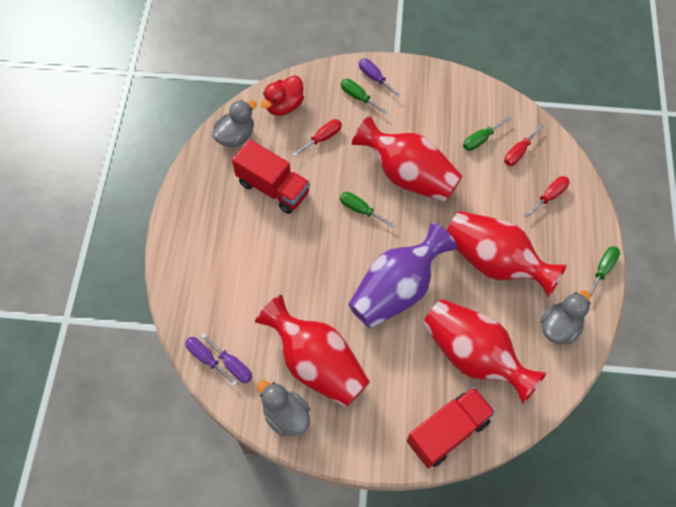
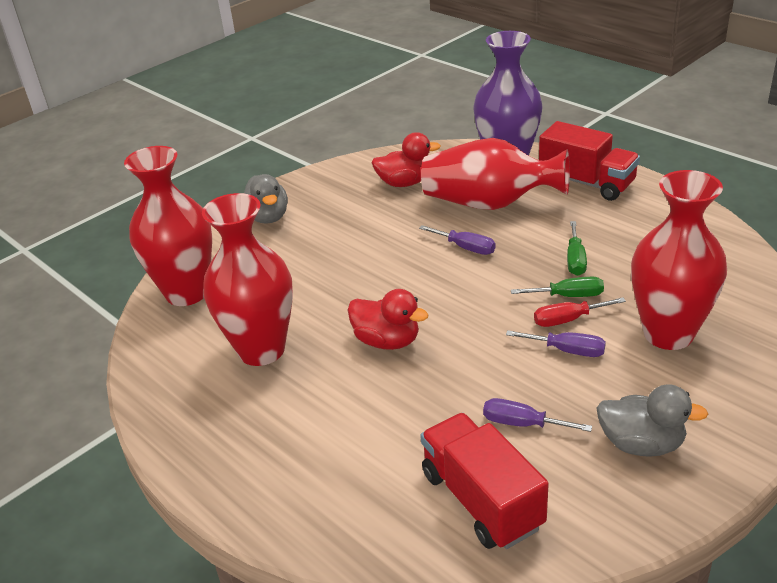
green screwdriver: 4 -> 2
grey duck: 3 -> 2
red duck: 1 -> 2
red screwdriver: 3 -> 1

